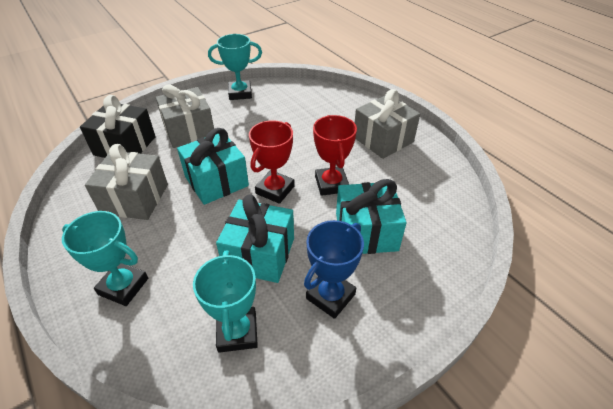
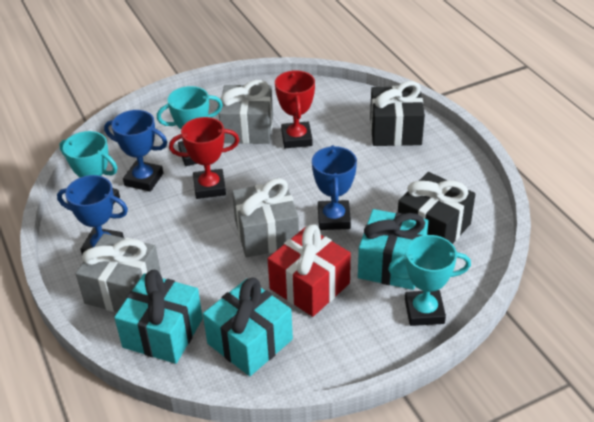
black gift: 1 -> 2
blue trophy: 1 -> 3
red gift: 0 -> 1

